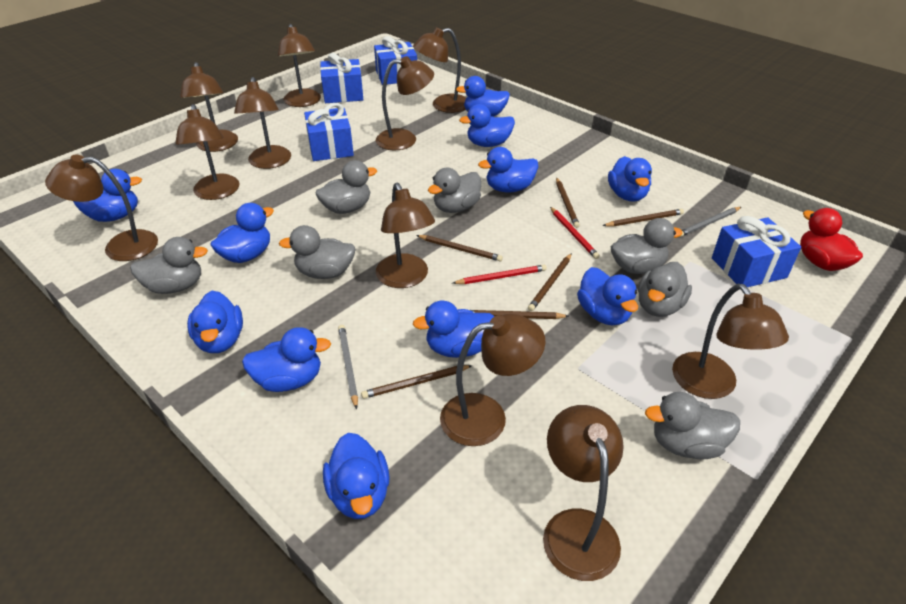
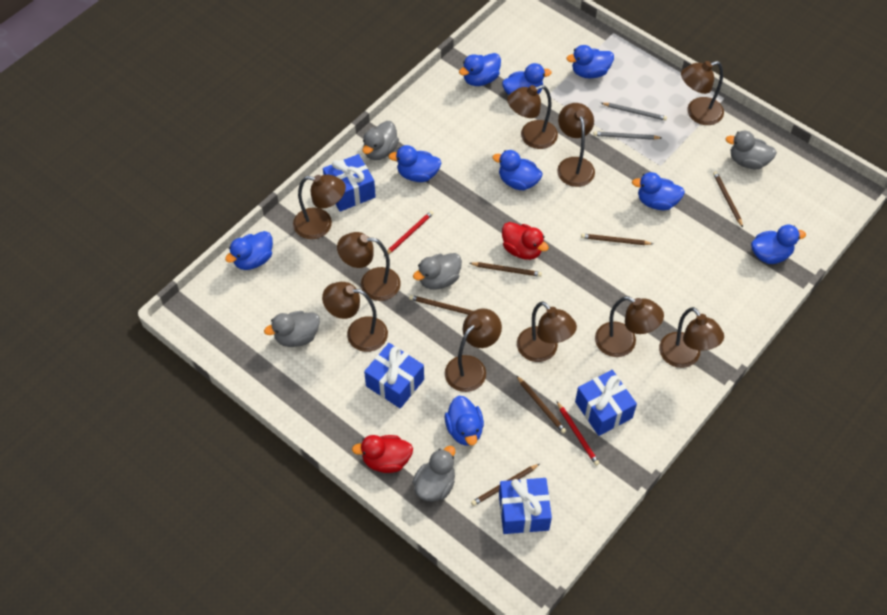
blue duck: 11 -> 9
brown lamp: 11 -> 10
grey duck: 7 -> 5
red duck: 1 -> 2

